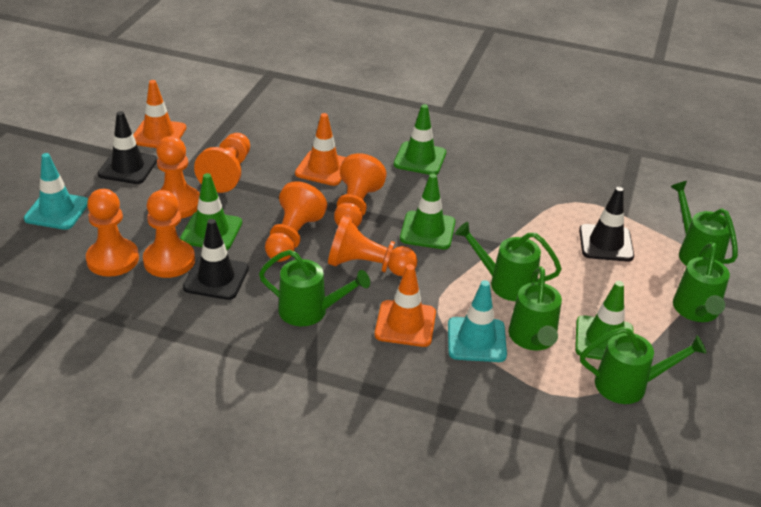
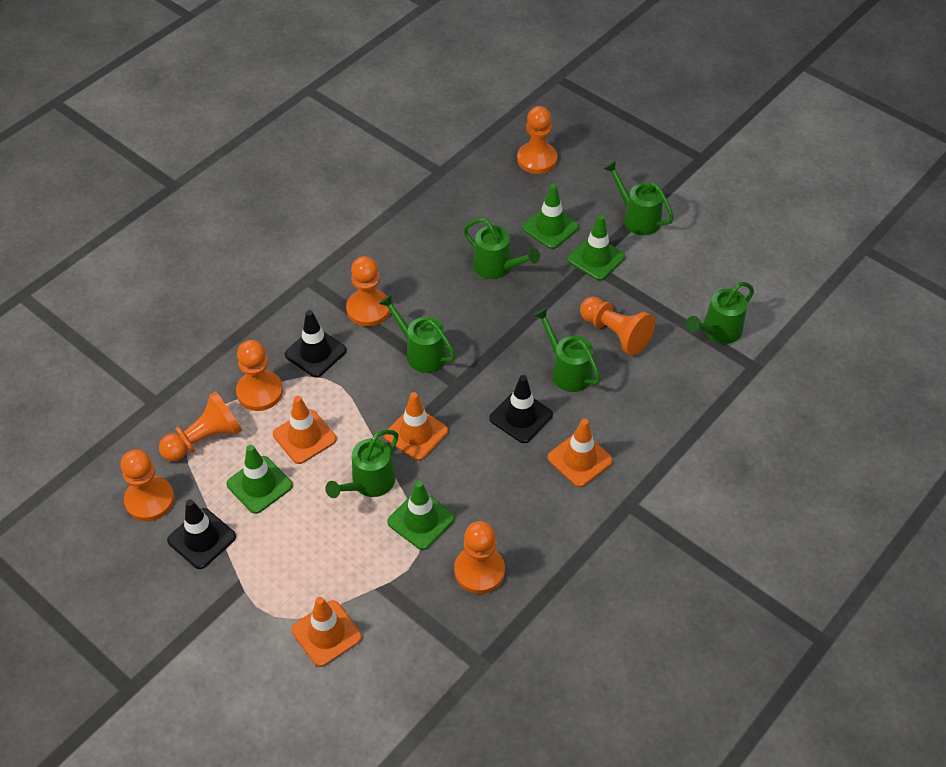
orange traffic cone: 3 -> 4
turquoise traffic cone: 2 -> 0

